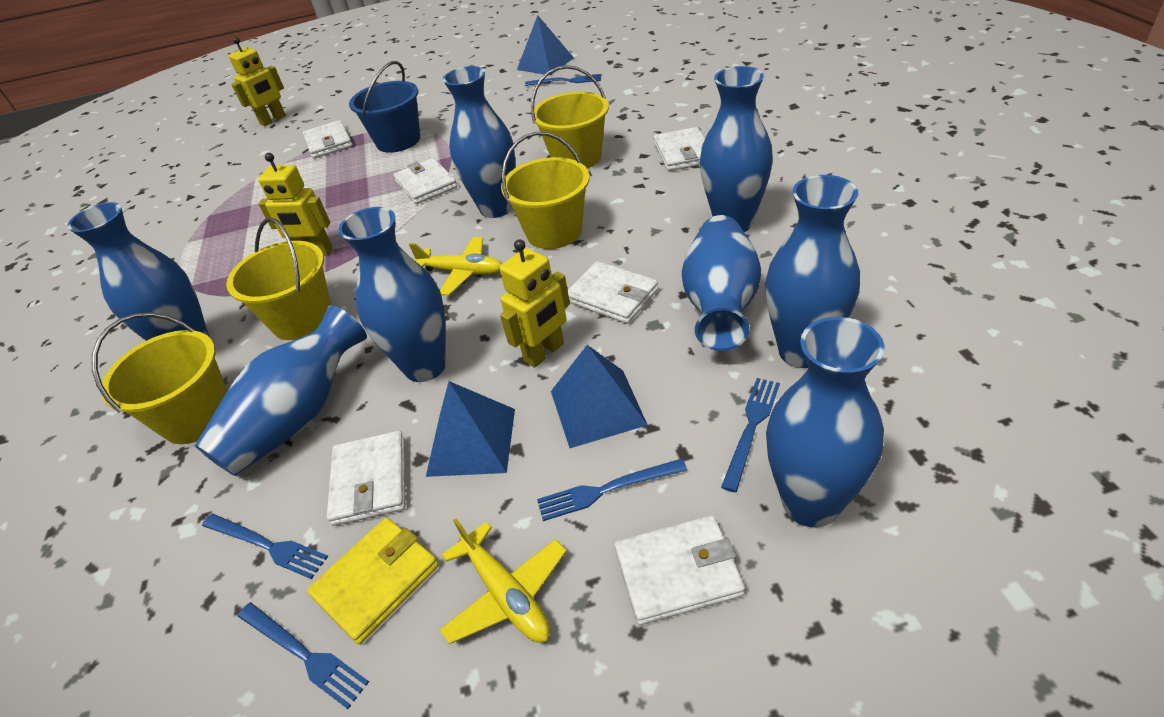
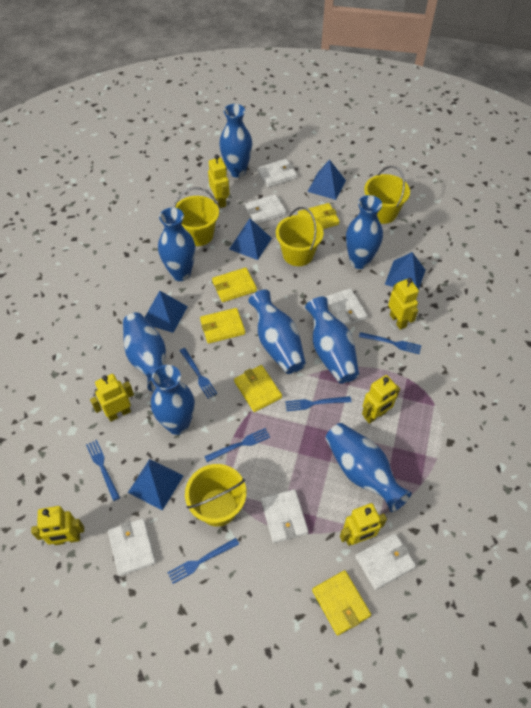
blue bucket: 1 -> 0
blue fork: 5 -> 6
blue pyramid: 3 -> 5
yellow plane: 2 -> 0
yellow robot: 3 -> 6
yellow wallet: 1 -> 5

